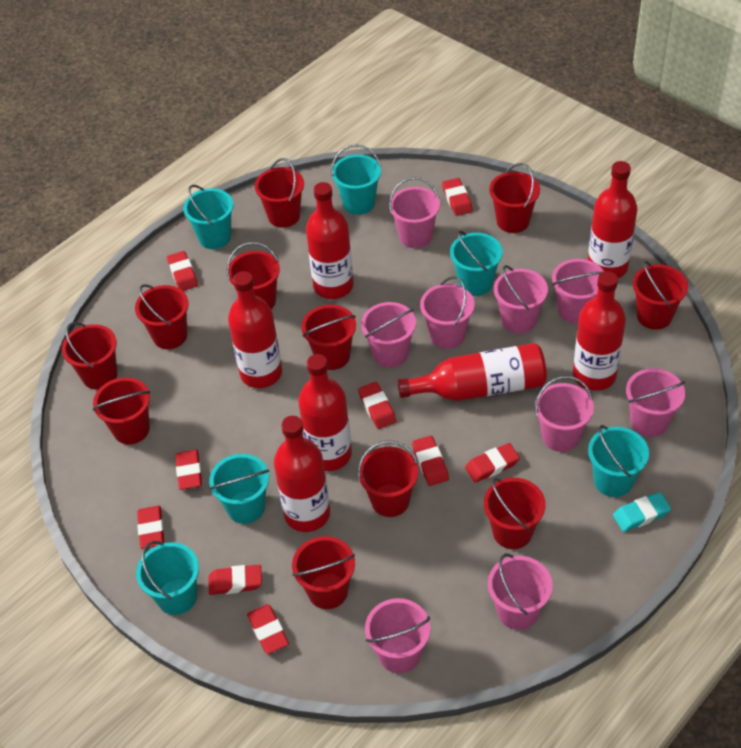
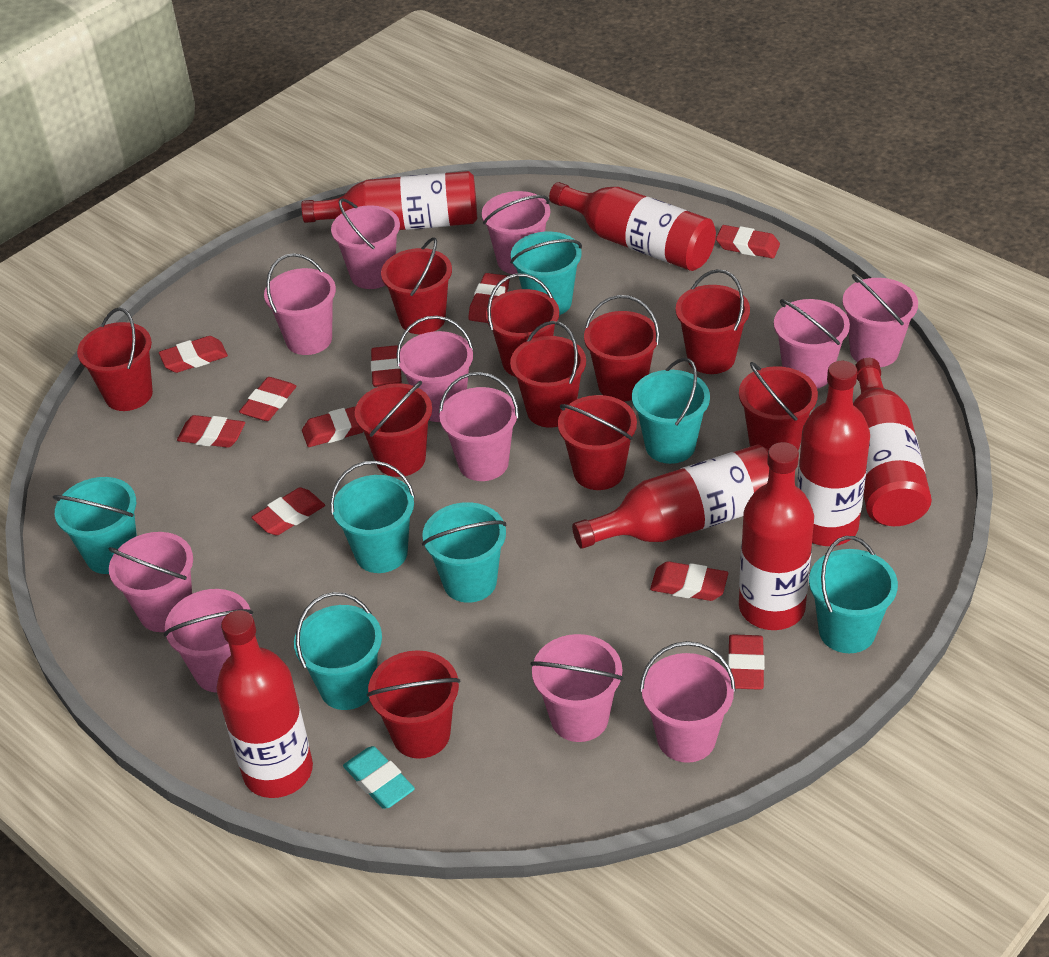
pink bucket: 9 -> 11
red bucket: 11 -> 10
red eraser: 9 -> 10
turquoise bucket: 6 -> 7

